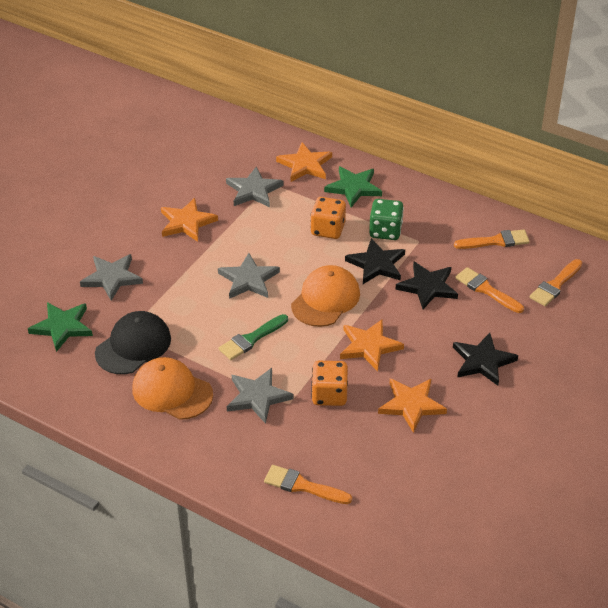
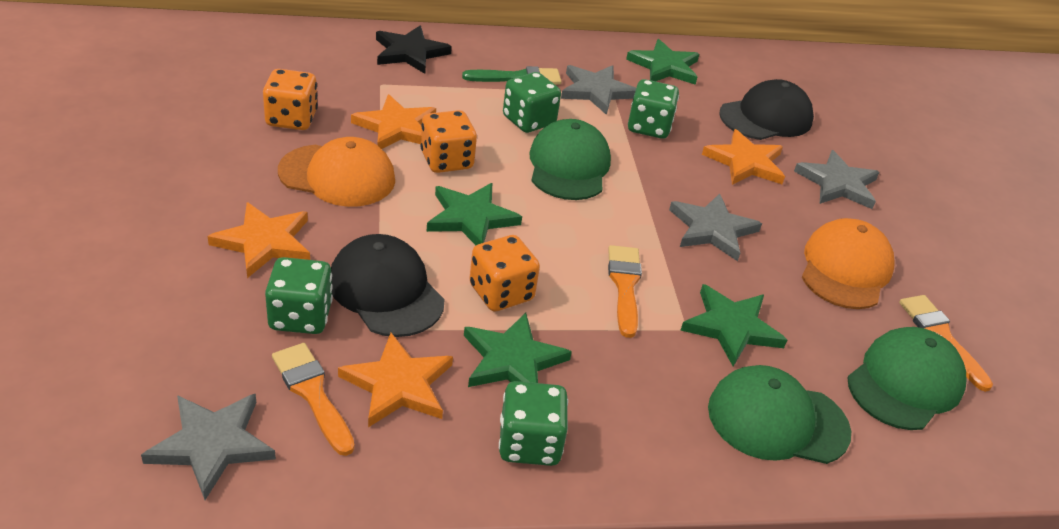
black cap: 1 -> 2
black star: 3 -> 1
green cap: 0 -> 3
green dice: 1 -> 4
green star: 2 -> 4
orange brush: 4 -> 3
orange dice: 2 -> 3

